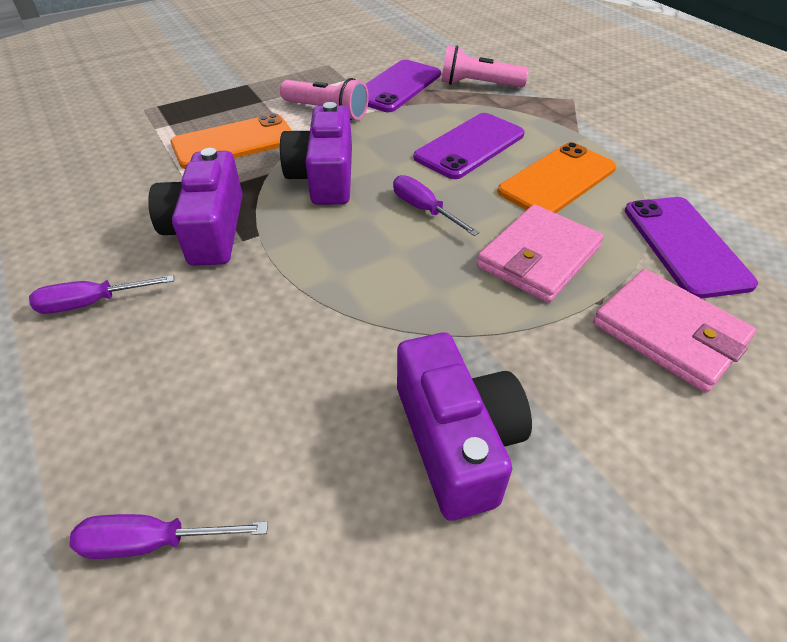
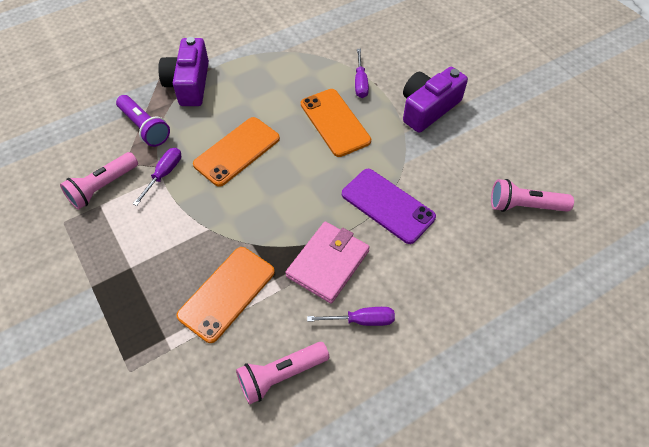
orange phone: 2 -> 3
pink flashlight: 2 -> 3
pink wallet: 2 -> 1
purple camera: 3 -> 2
purple flashlight: 0 -> 1
purple phone: 3 -> 1

